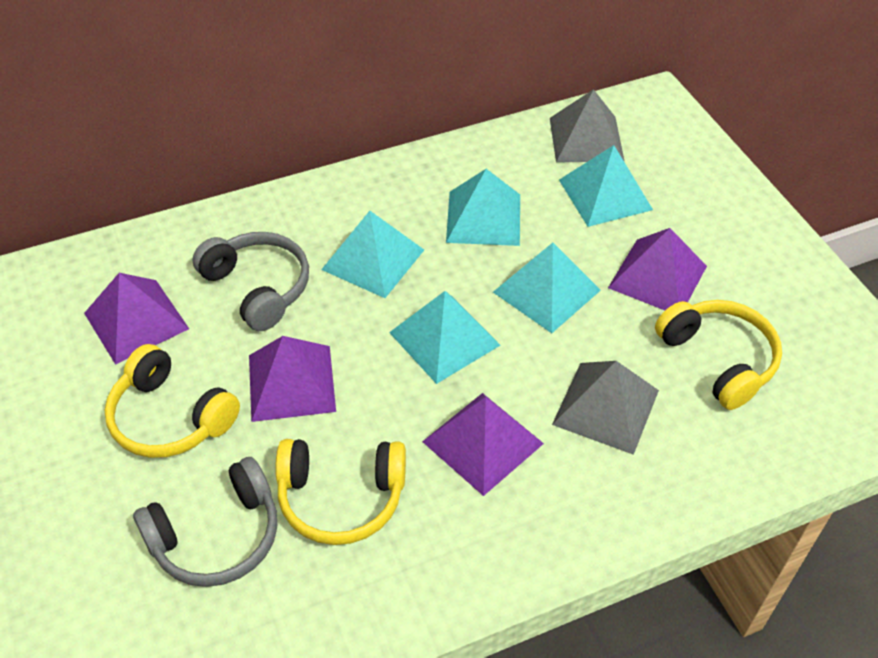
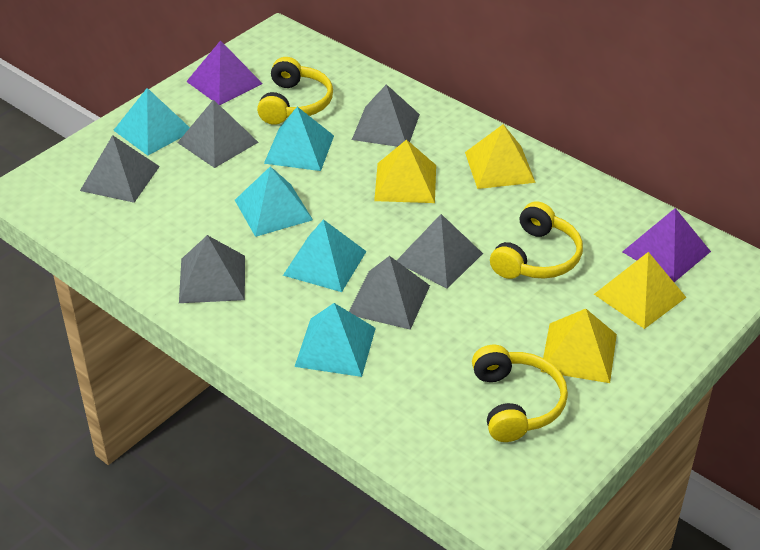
grey headphones: 2 -> 0
grey pyramid: 2 -> 6
purple pyramid: 4 -> 2
yellow pyramid: 0 -> 4

